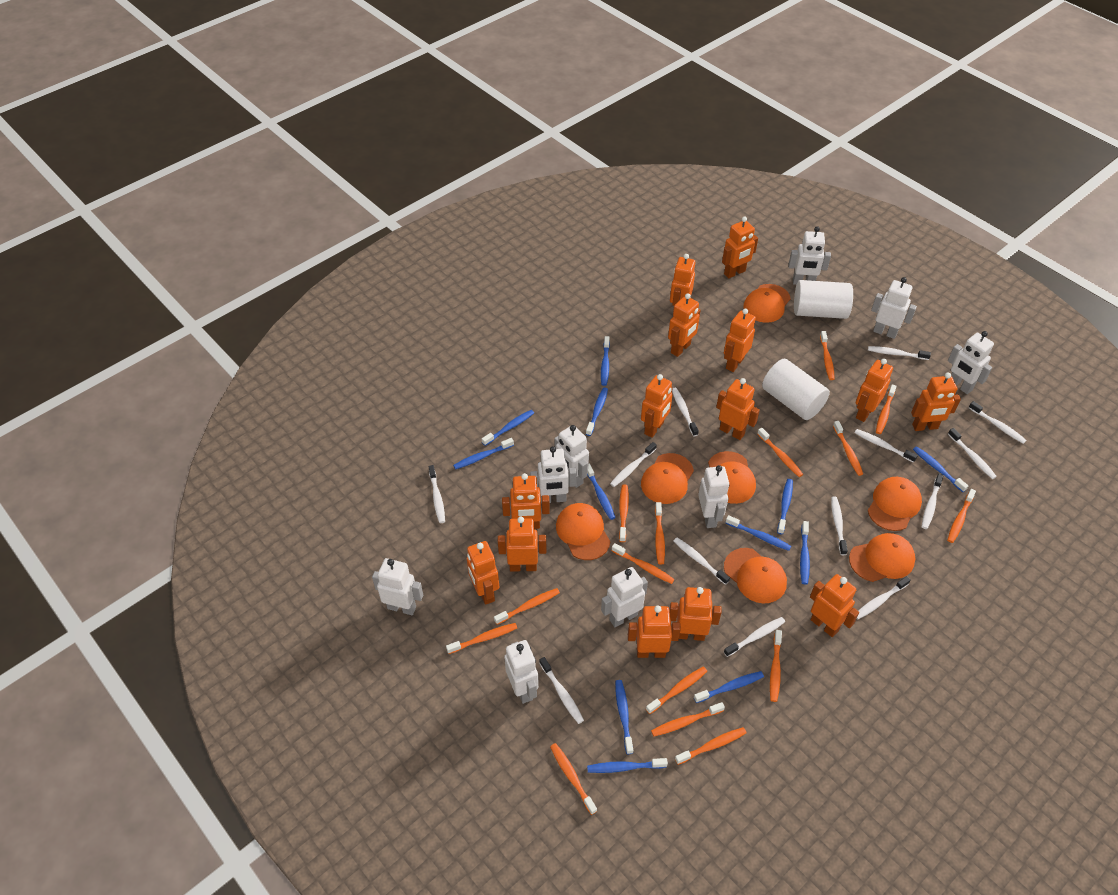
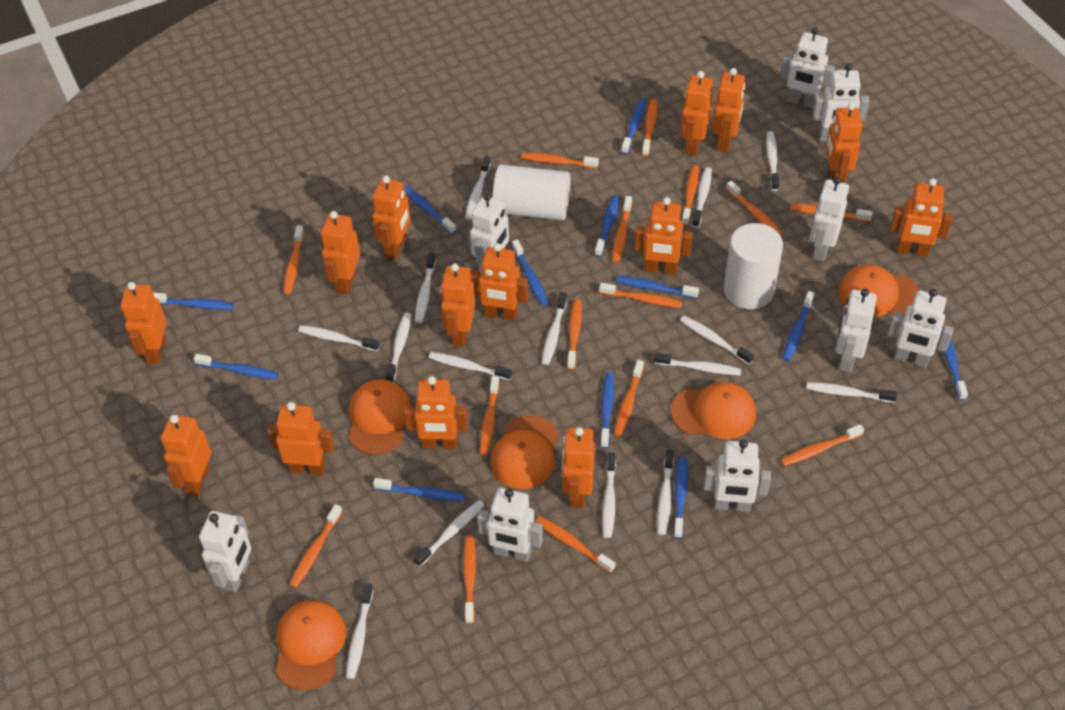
orange cap: 7 -> 5
white toothbrush: 13 -> 15

